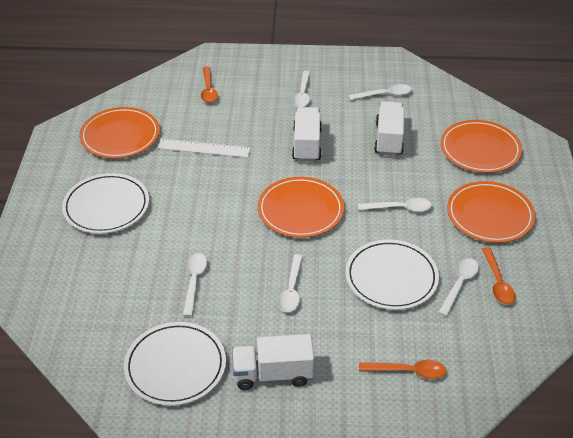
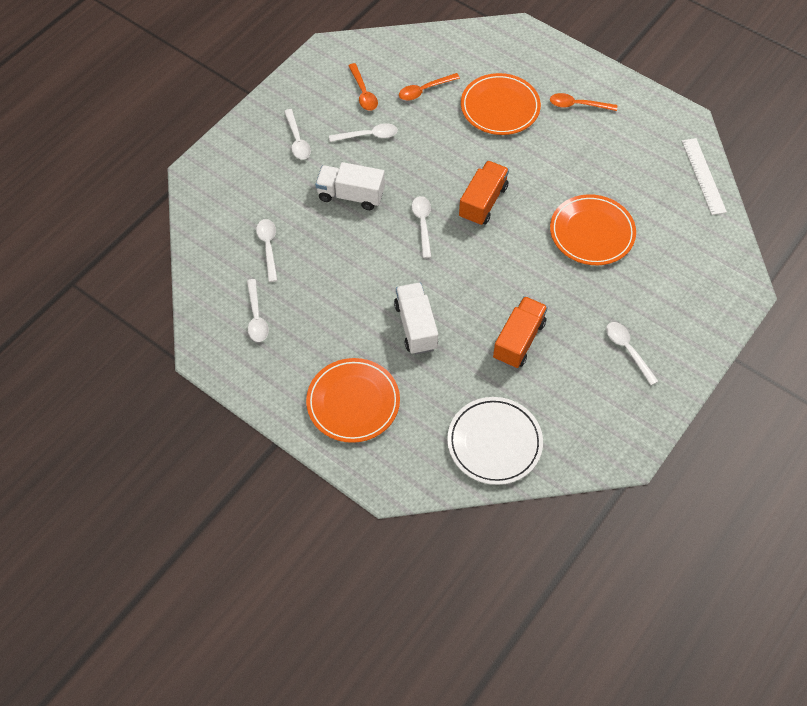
orange plate: 4 -> 3
orange truck: 0 -> 2
white plate: 3 -> 1
white truck: 3 -> 2

